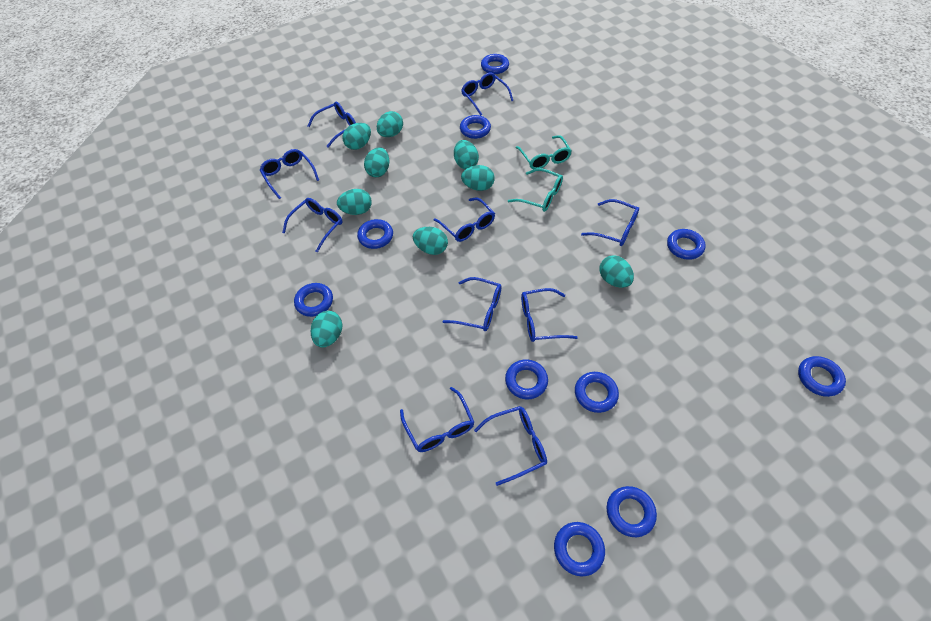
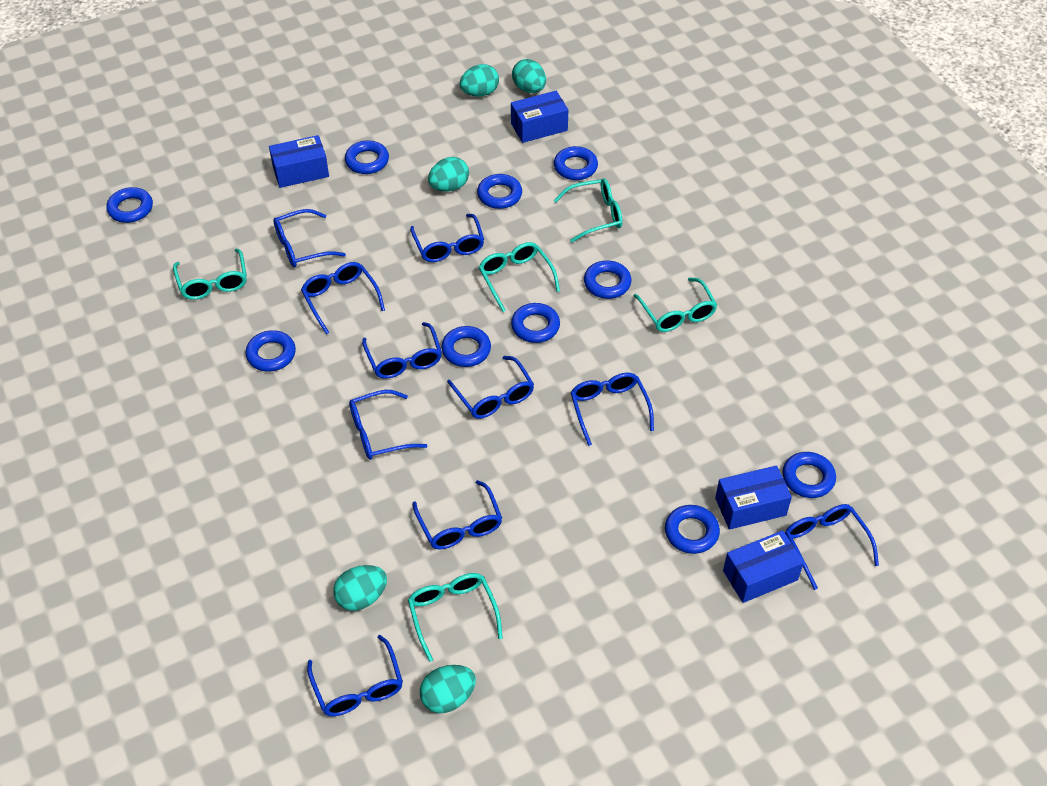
blue box: 0 -> 4
turquoise egg: 9 -> 5
turquoise glasses: 2 -> 5

